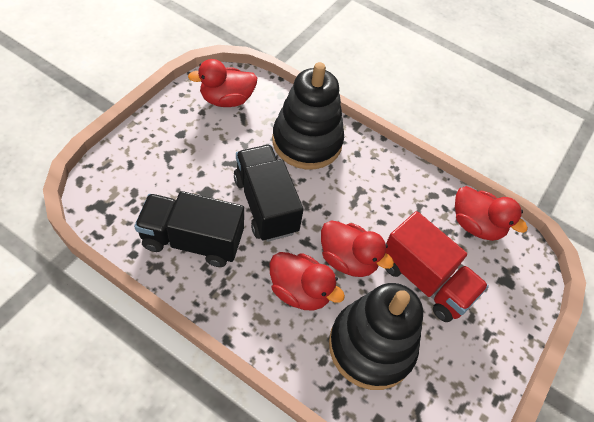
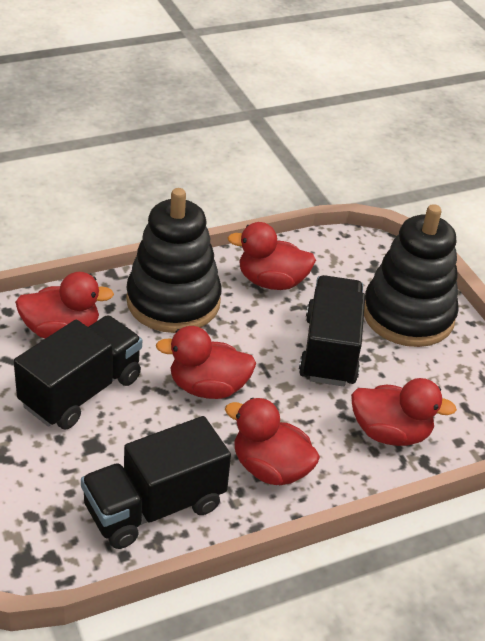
black truck: 2 -> 3
red duck: 4 -> 5
red truck: 1 -> 0

